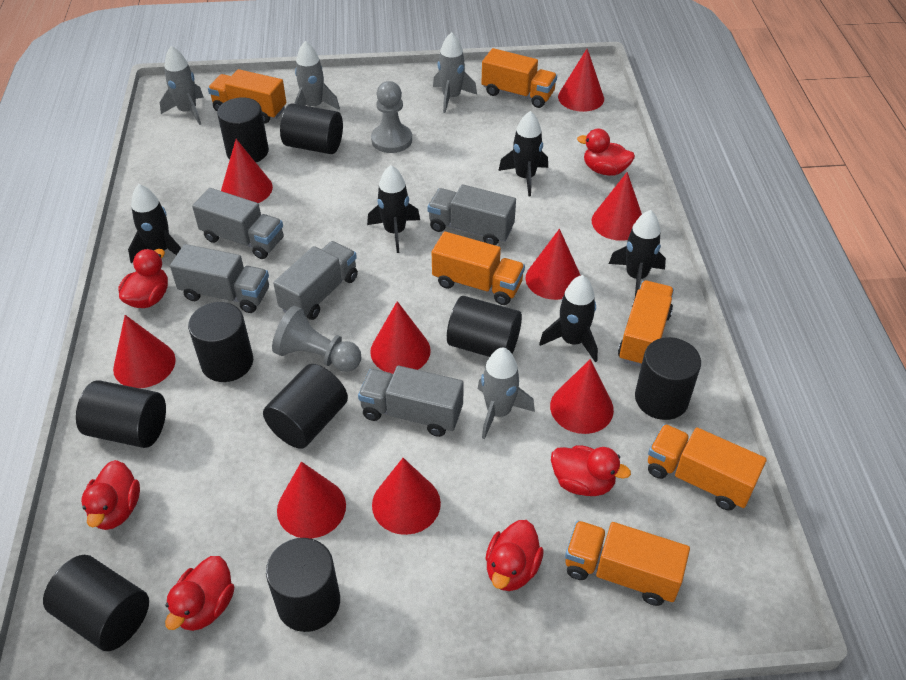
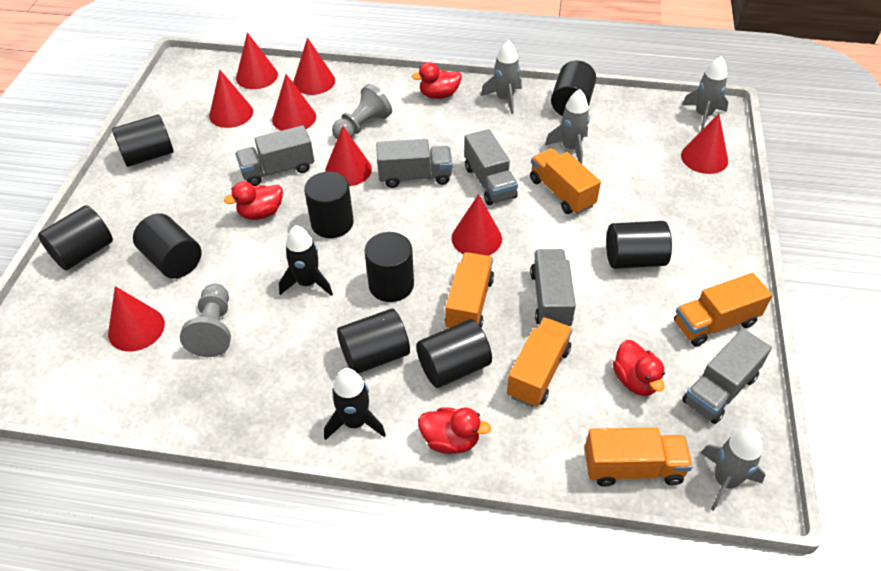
black rocket: 5 -> 2
orange truck: 6 -> 5
red cone: 9 -> 8
red duck: 6 -> 4

